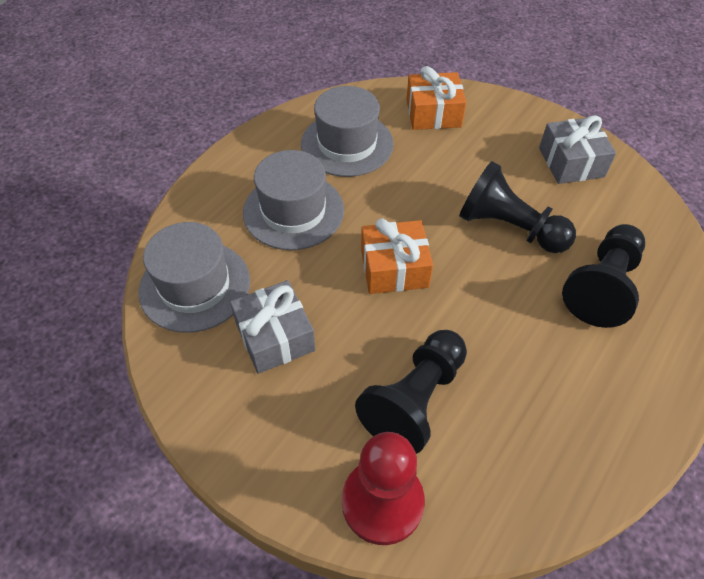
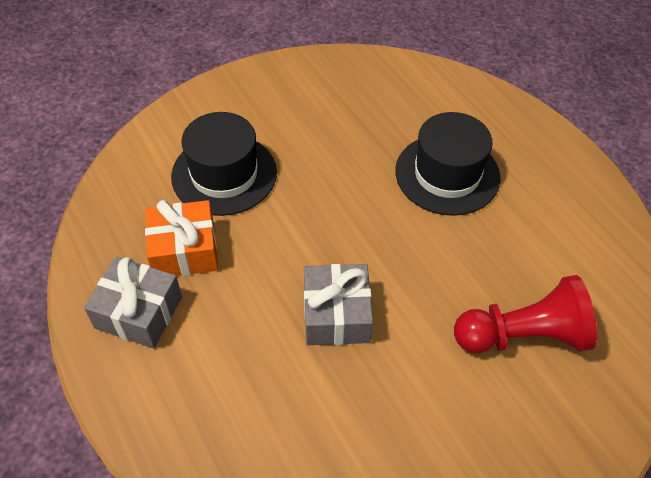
black hat: 0 -> 2
black pawn: 3 -> 0
grey hat: 3 -> 0
orange gift: 2 -> 1

